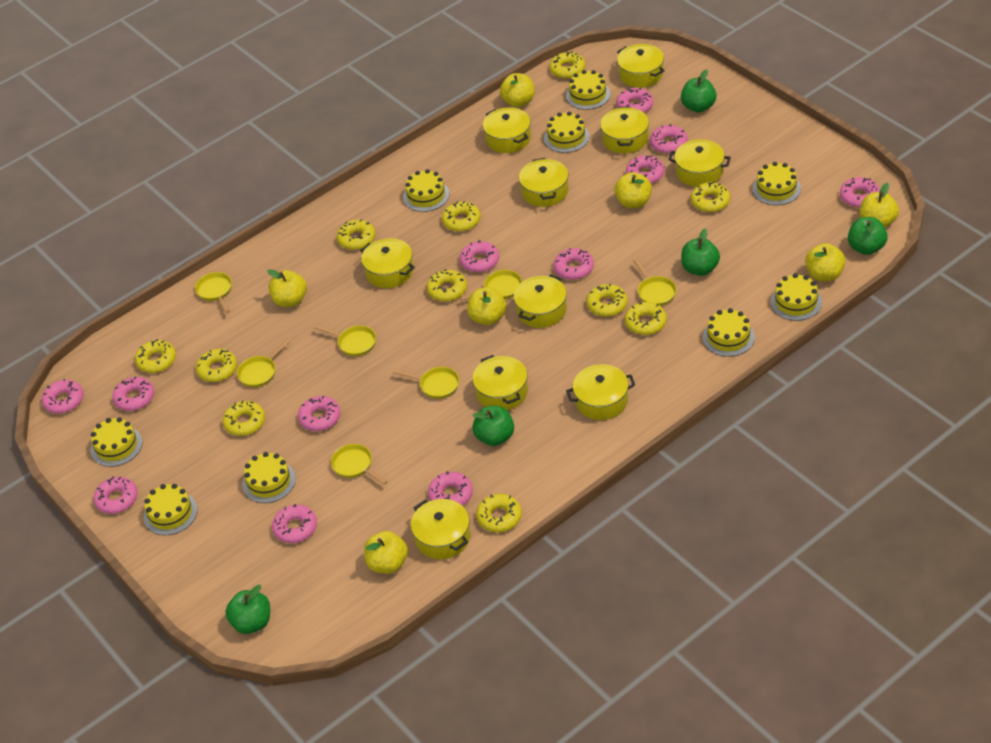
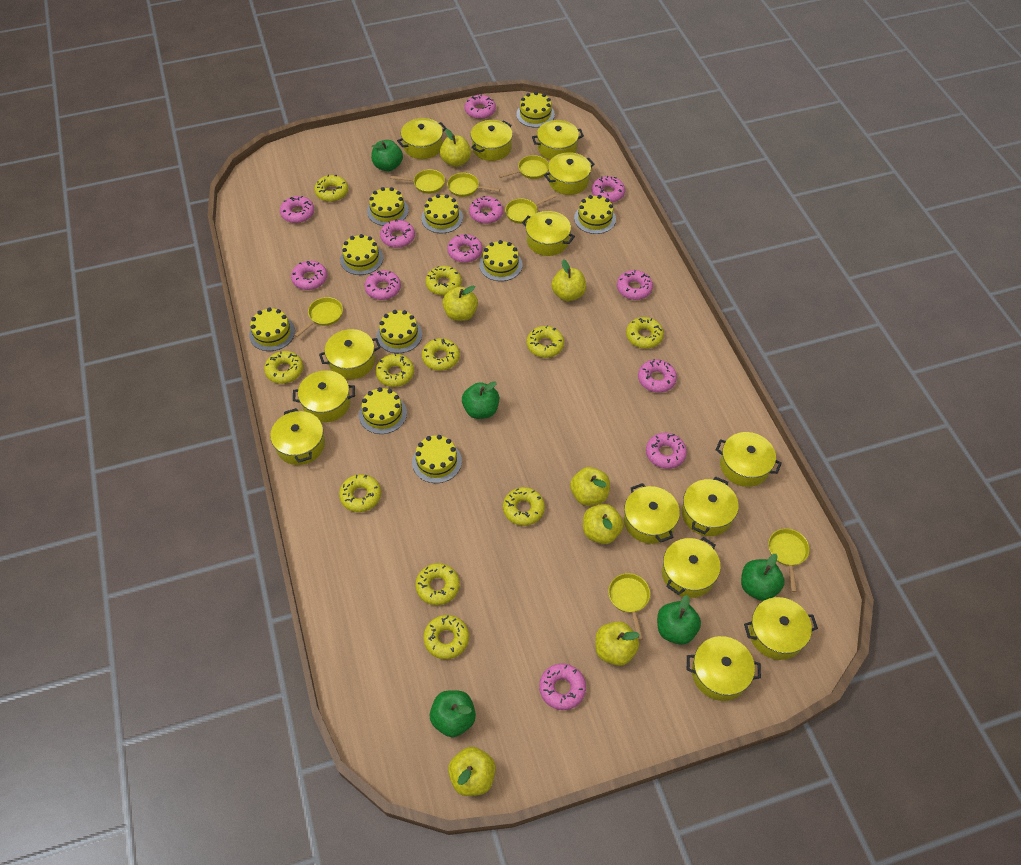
yellow cake: 9 -> 10
yellow pot: 10 -> 14

